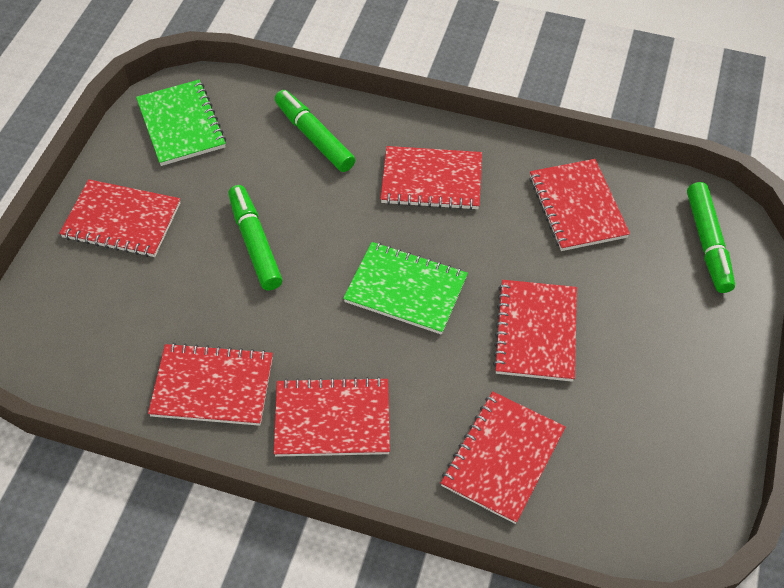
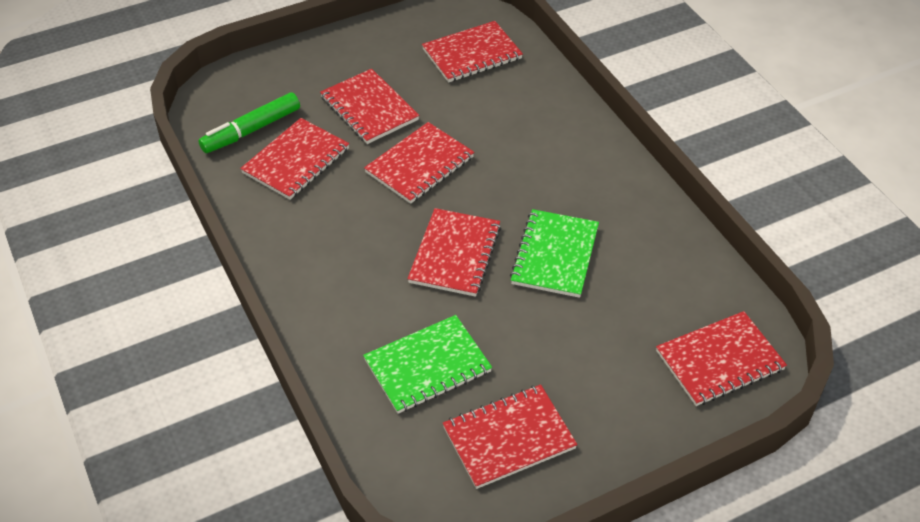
green marker: 3 -> 1

